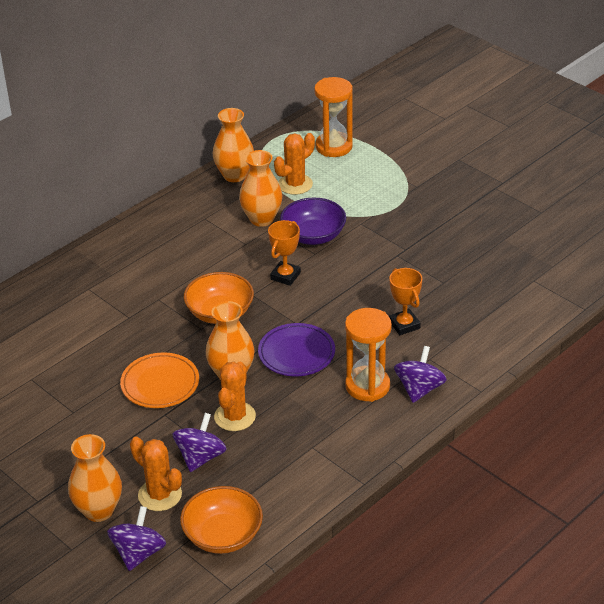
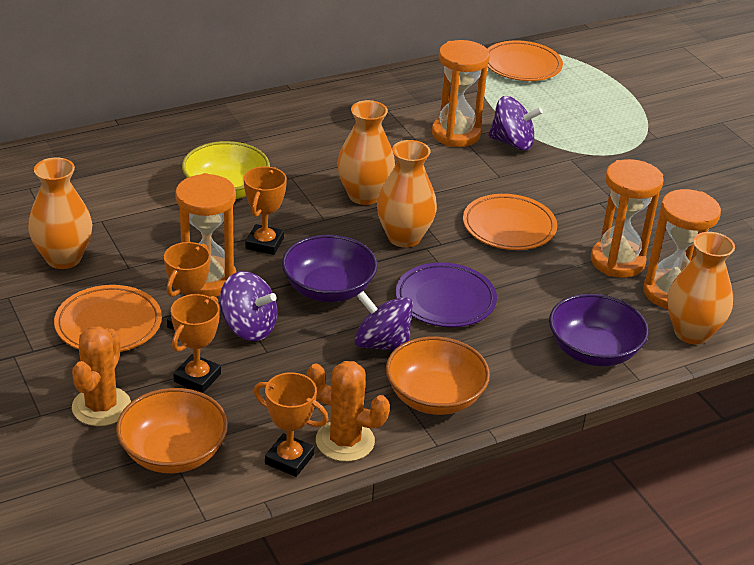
orange cactus: 3 -> 2
orange hourglass: 2 -> 4
orange plate: 1 -> 3
orange trophy: 2 -> 4
purple bowl: 1 -> 2
yellow bowl: 0 -> 1

